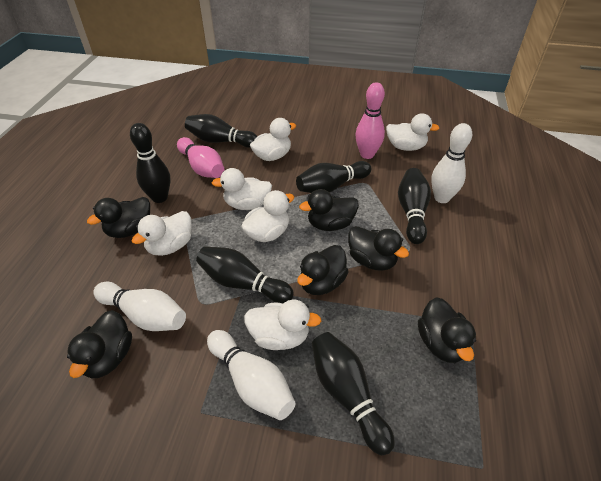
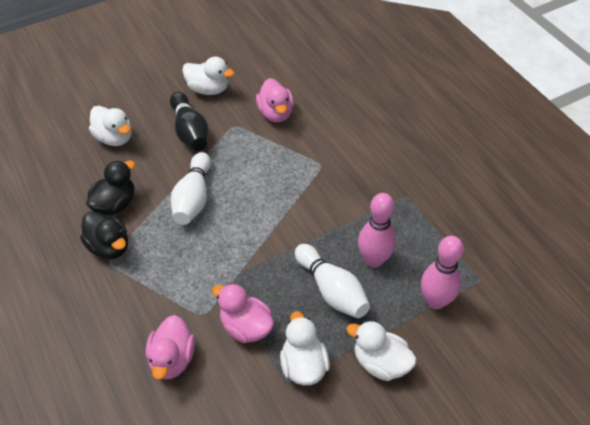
black bowling pin: 6 -> 1
black duck: 6 -> 2
pink duck: 0 -> 3
white bowling pin: 3 -> 2
white duck: 6 -> 4

